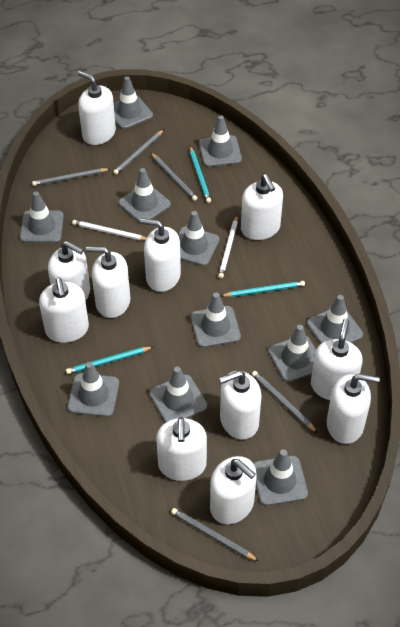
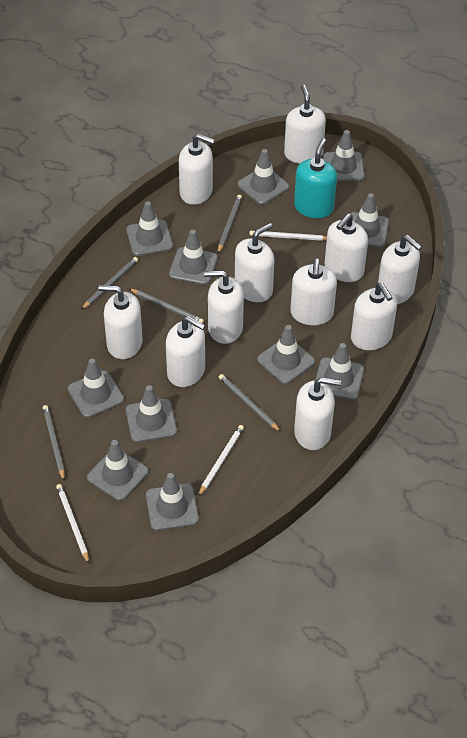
turquoise pencil: 3 -> 0
turquoise soap dispenser: 0 -> 1
white pencil: 2 -> 3

